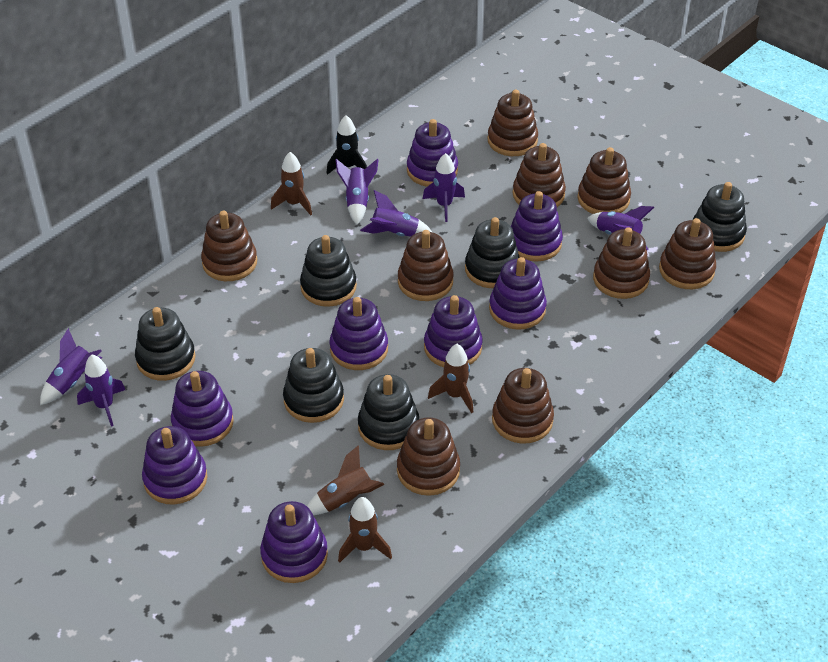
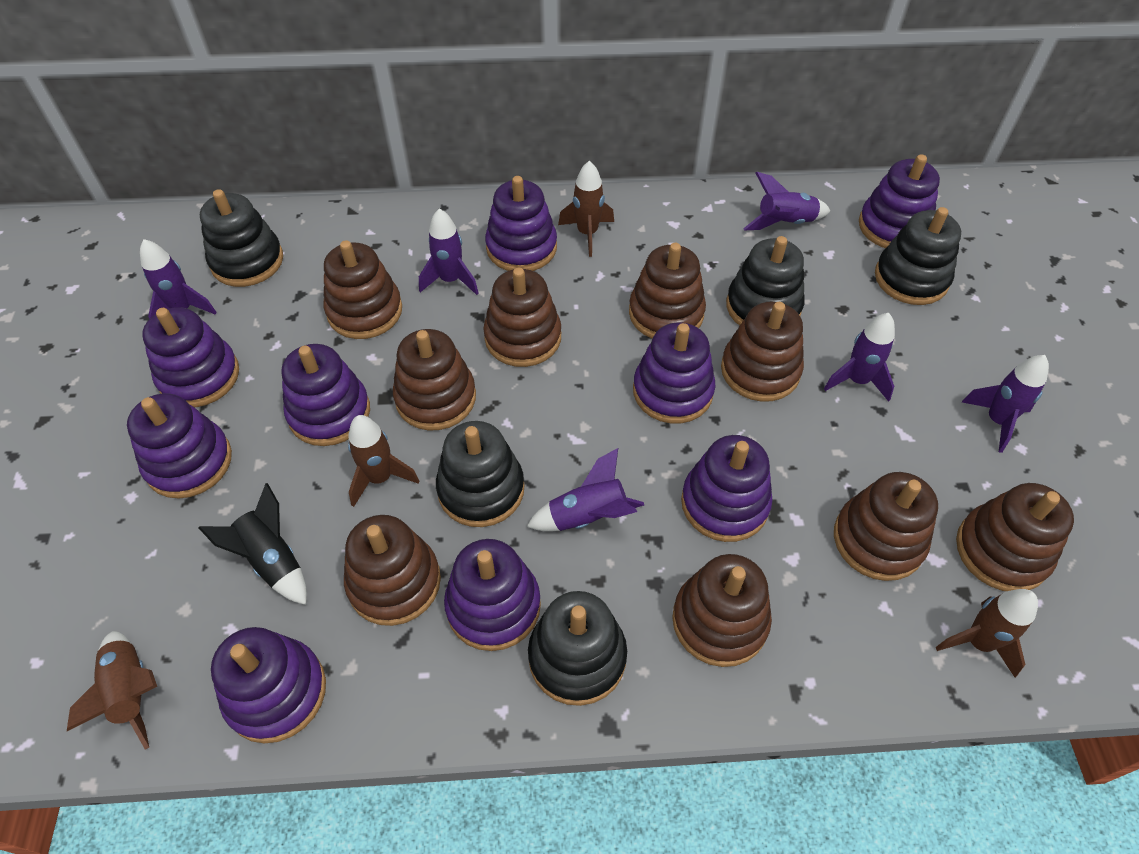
black stacking toy: 6 -> 5
purple stacking toy: 8 -> 9

